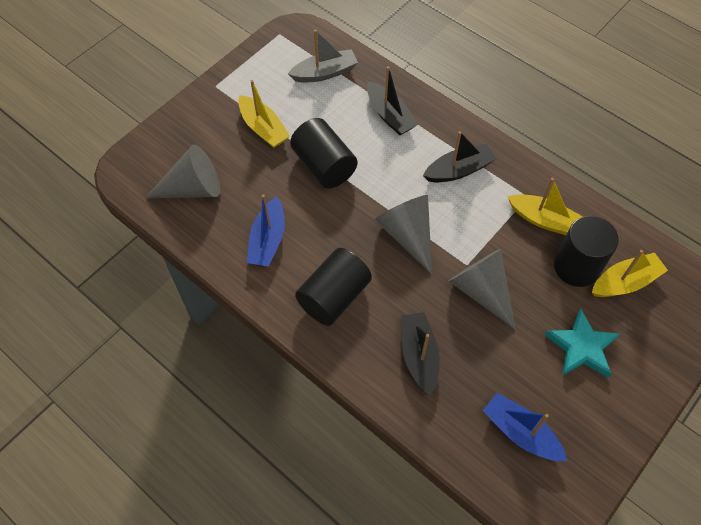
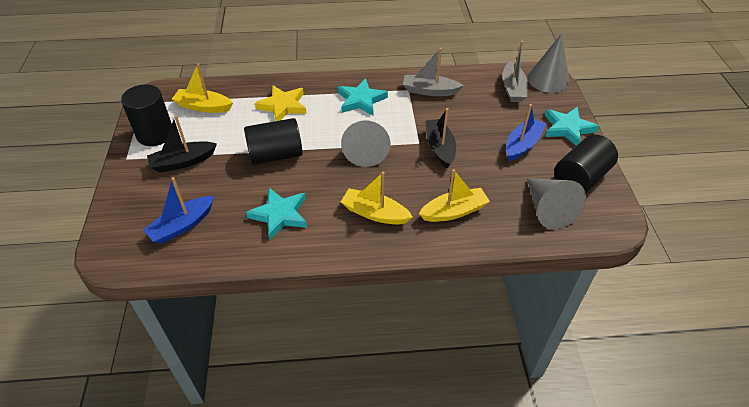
black boat: 3 -> 2
grey boat: 1 -> 2
turquoise star: 1 -> 3
yellow star: 0 -> 1

